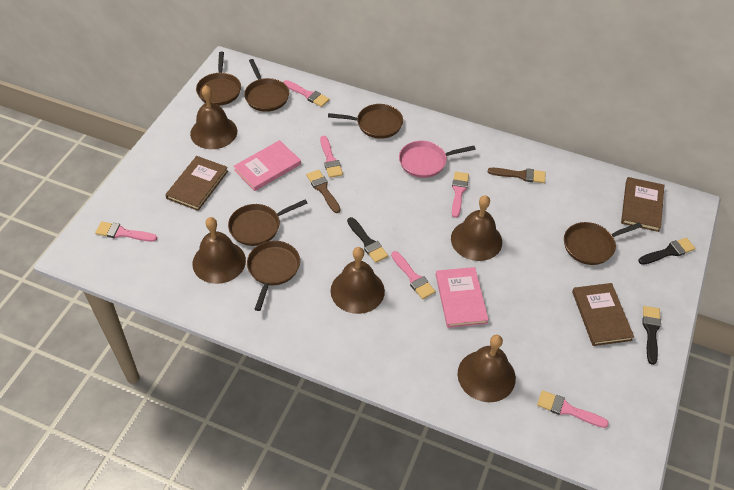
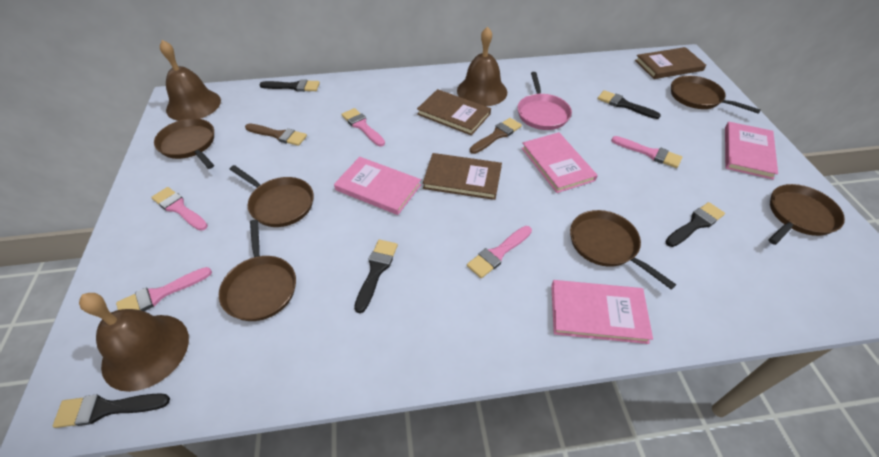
black brush: 3 -> 5
brown bell: 5 -> 3
pink book: 2 -> 4
pink brush: 6 -> 5

